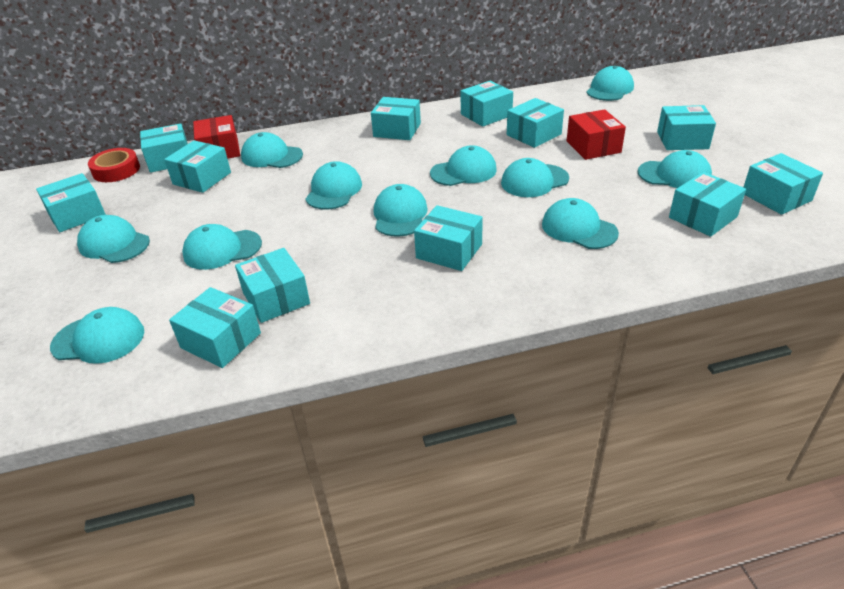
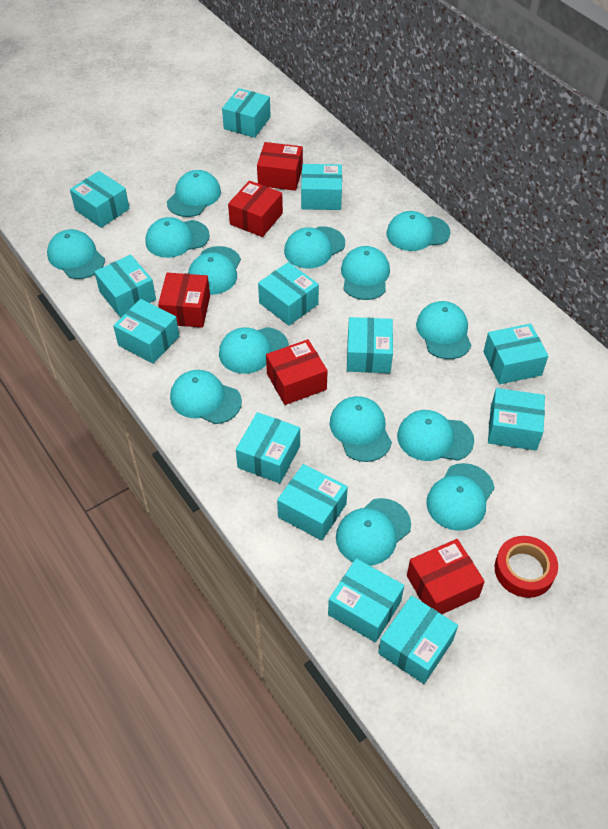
red box: 2 -> 5
turquoise box: 12 -> 13
turquoise cap: 11 -> 14

